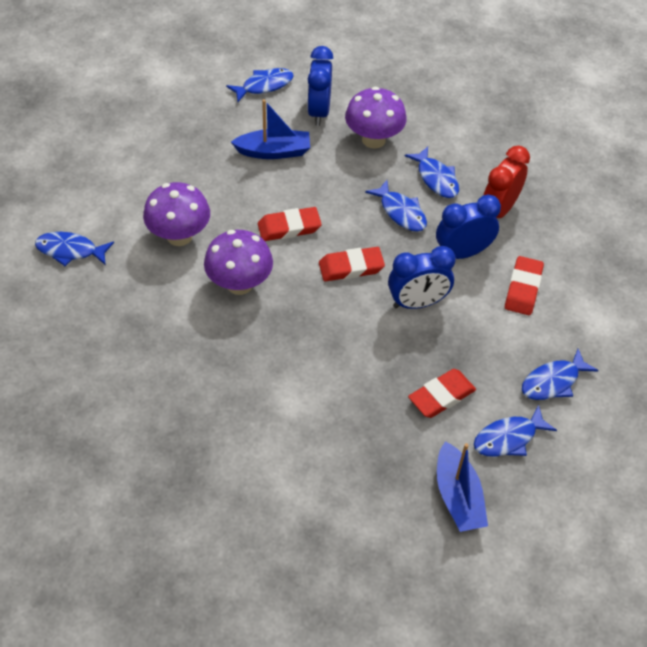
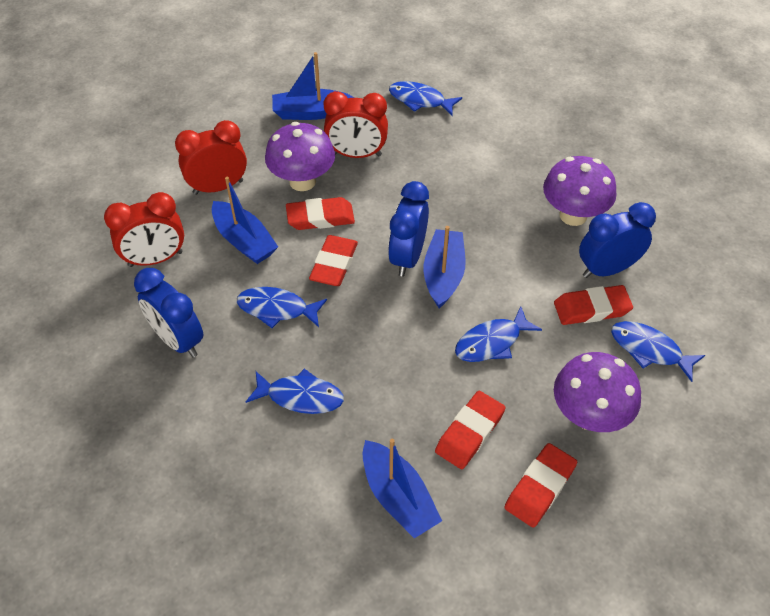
blue boat: 2 -> 4
blue fish: 6 -> 5
red clock: 1 -> 3
red eraser: 4 -> 5

